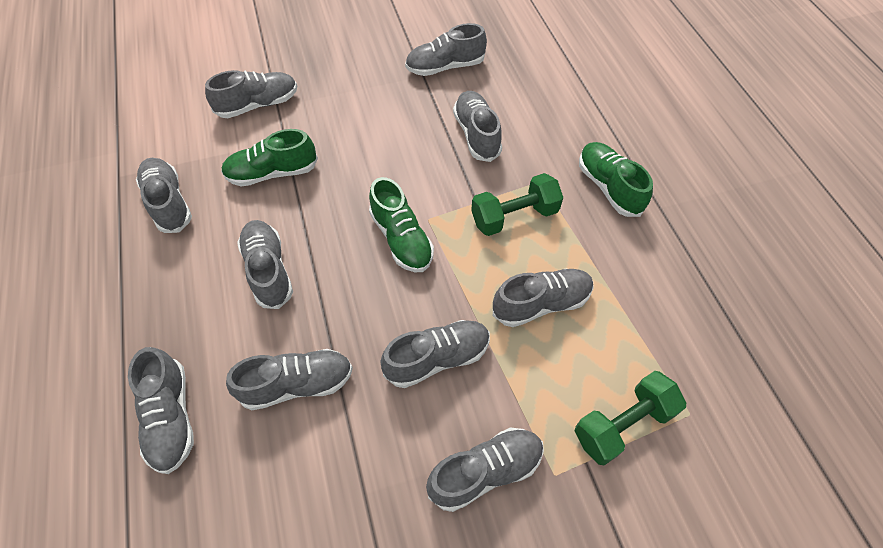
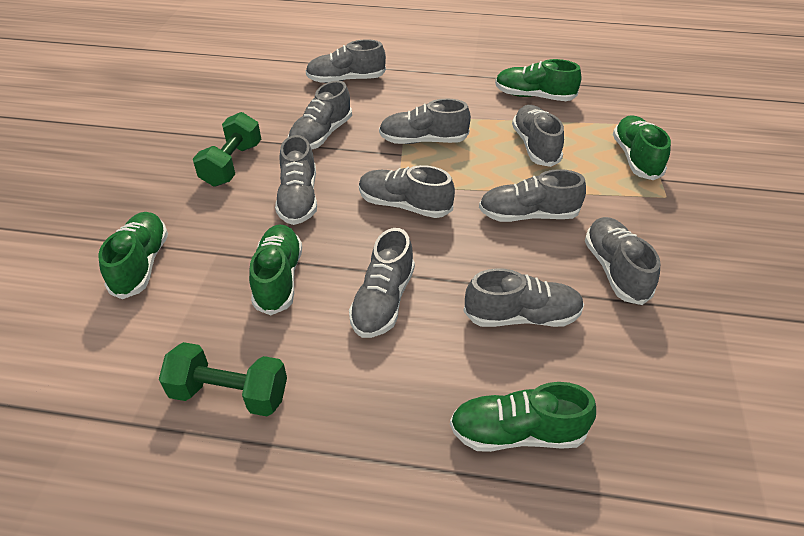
green shoe: 3 -> 5

